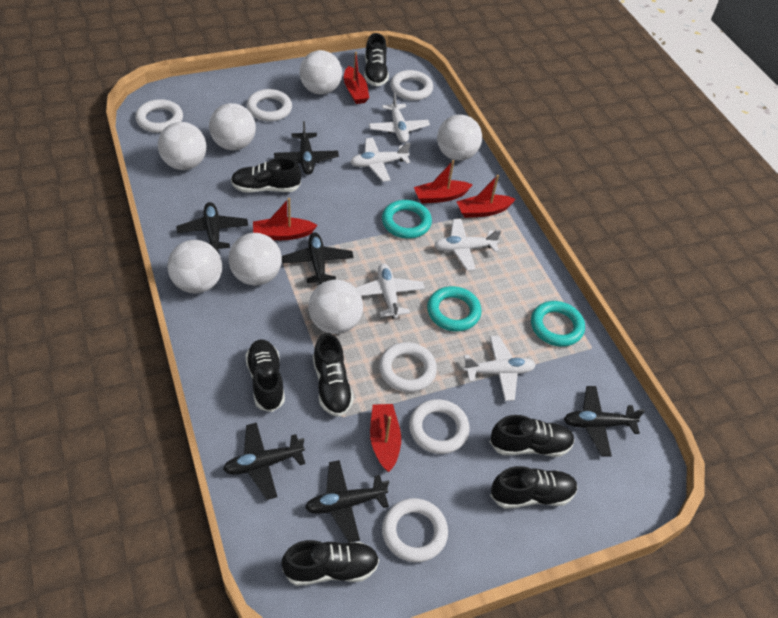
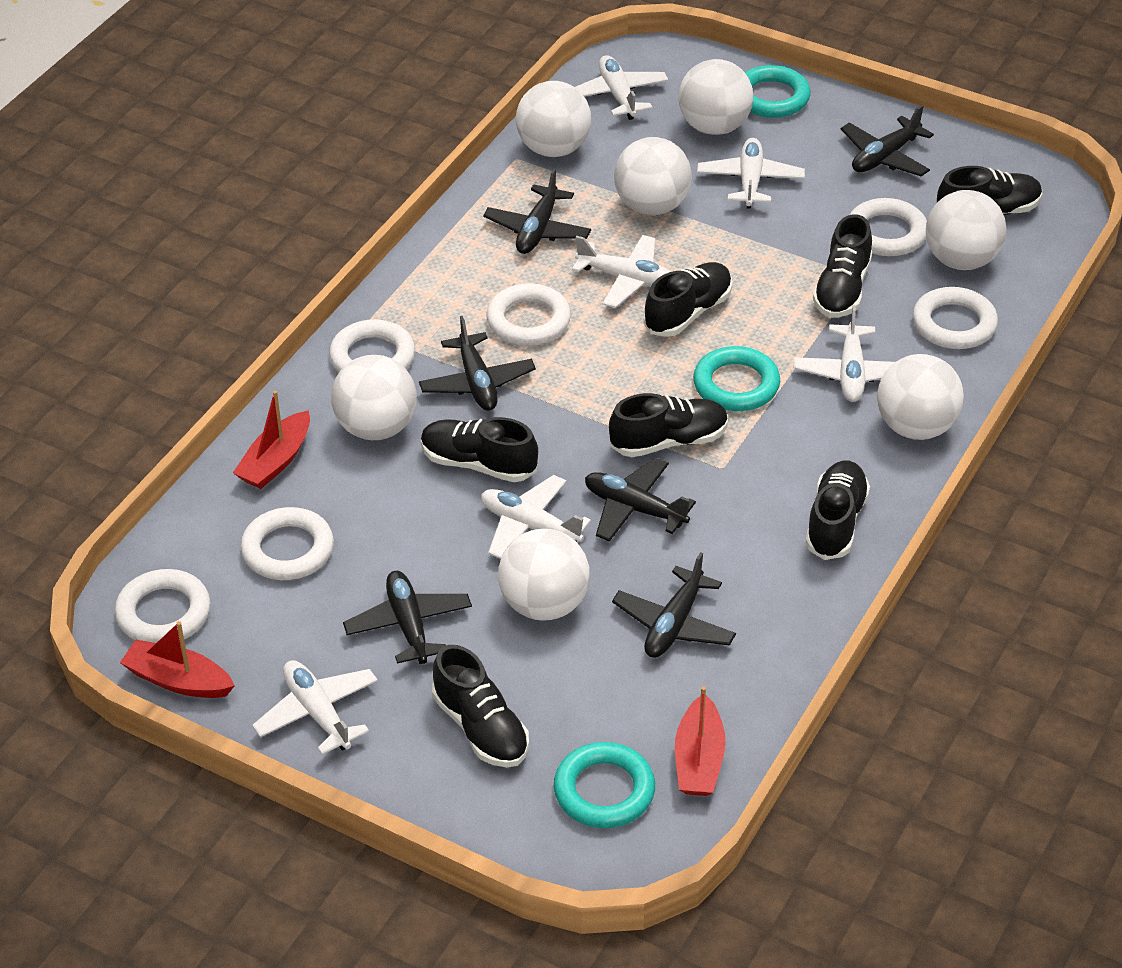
red boat: 5 -> 3
white plane: 5 -> 6

